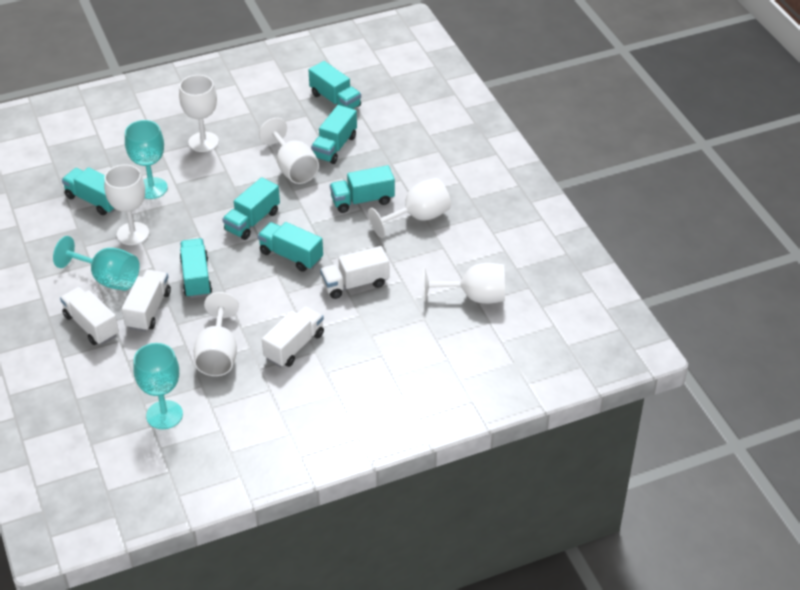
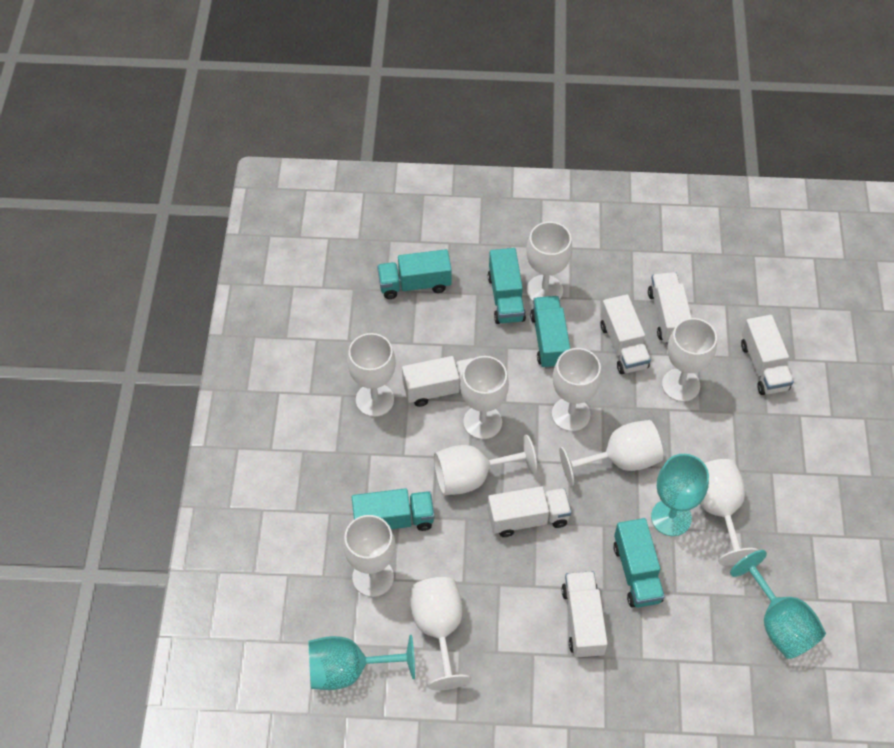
turquoise truck: 7 -> 5
white goblet: 6 -> 10
white truck: 4 -> 6

